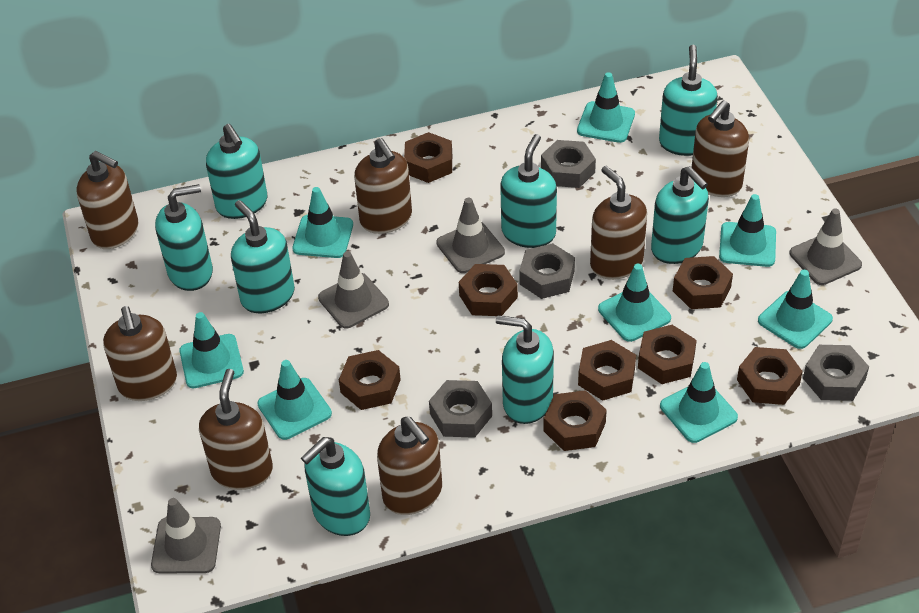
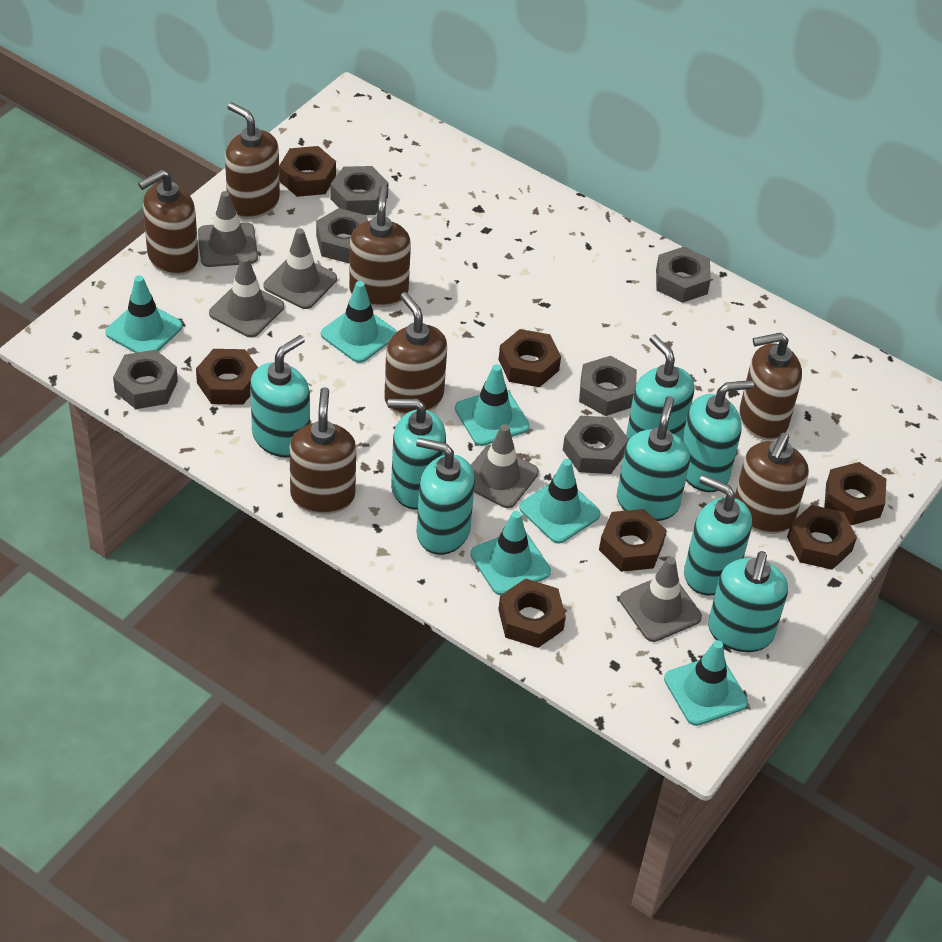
brown nut: 8 -> 7
grey nut: 4 -> 6
grey traffic cone: 4 -> 5
turquoise traffic cone: 8 -> 6

